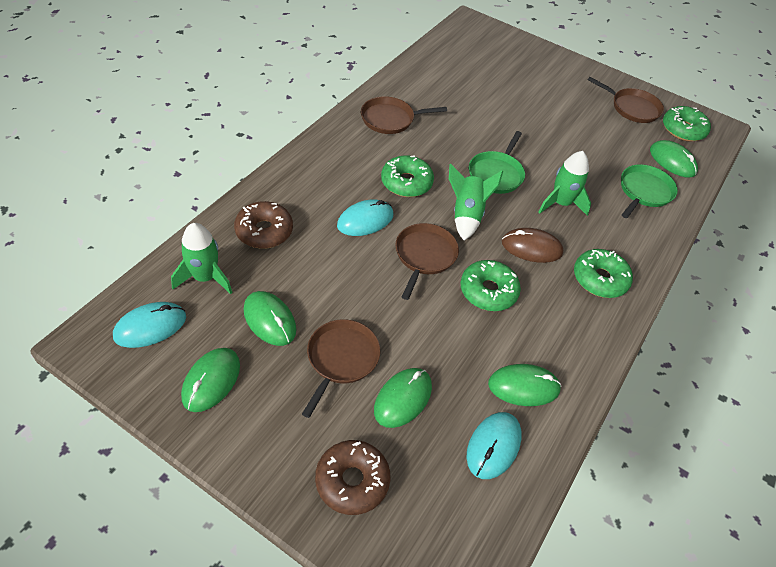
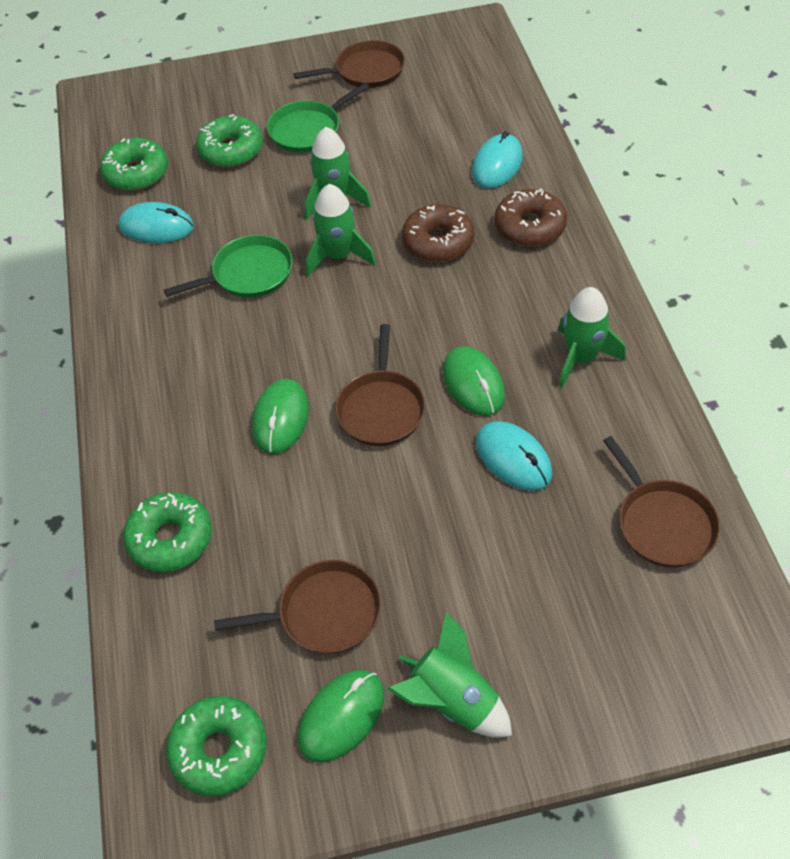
brown mouse: 1 -> 0
green mouse: 5 -> 3
green rocket: 3 -> 4

